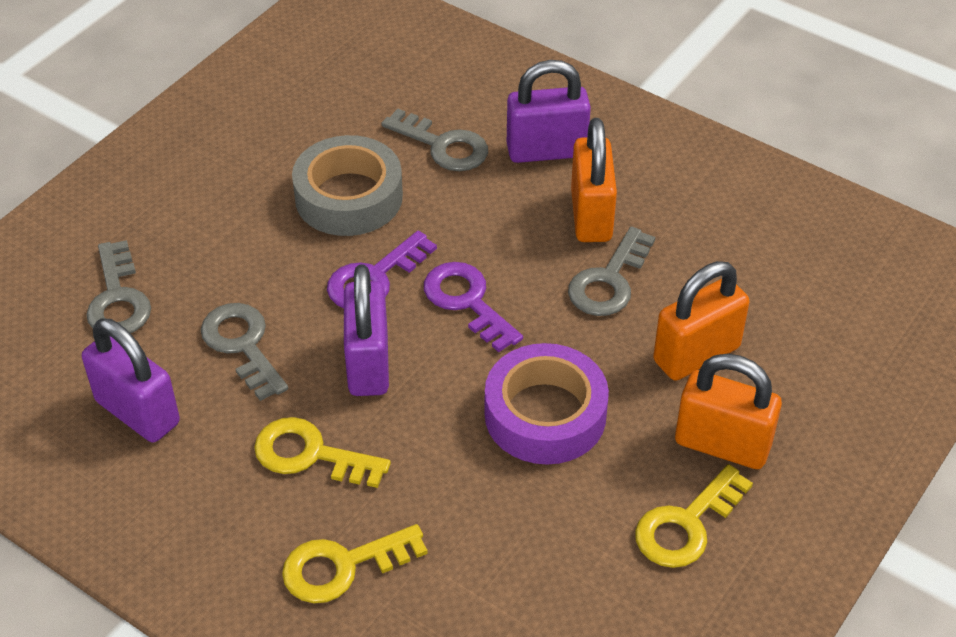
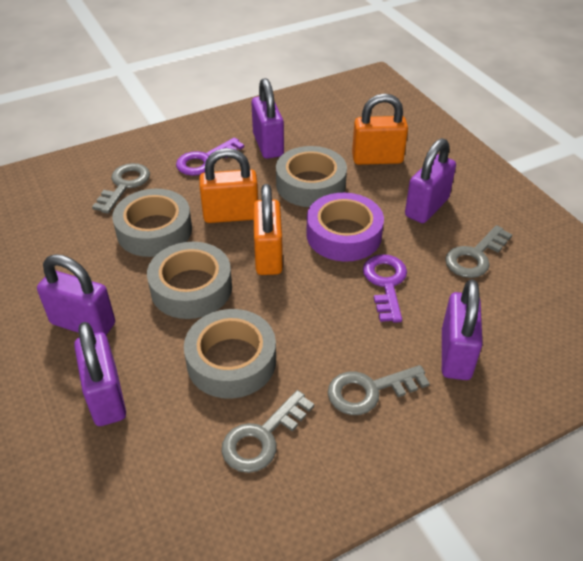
grey tape: 1 -> 4
purple padlock: 3 -> 5
yellow key: 3 -> 0

